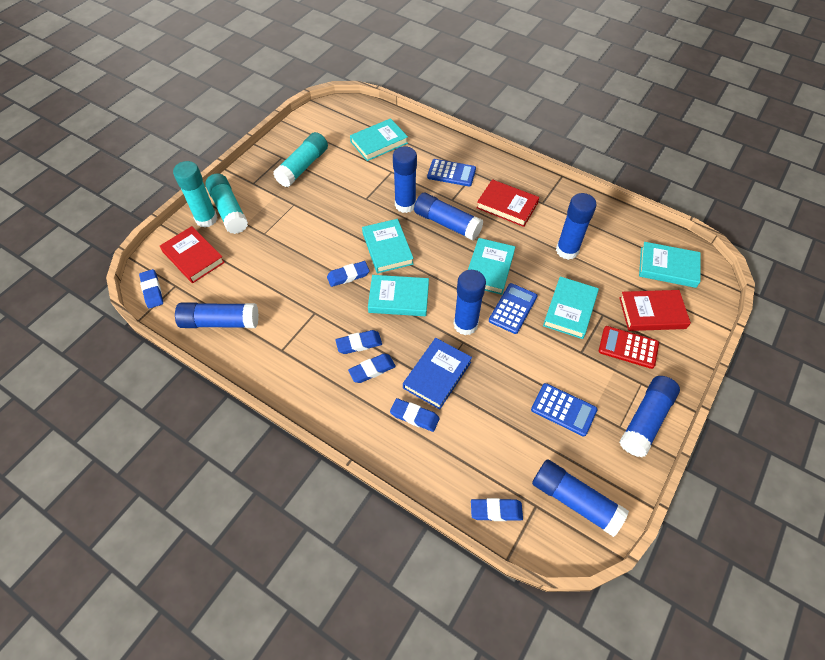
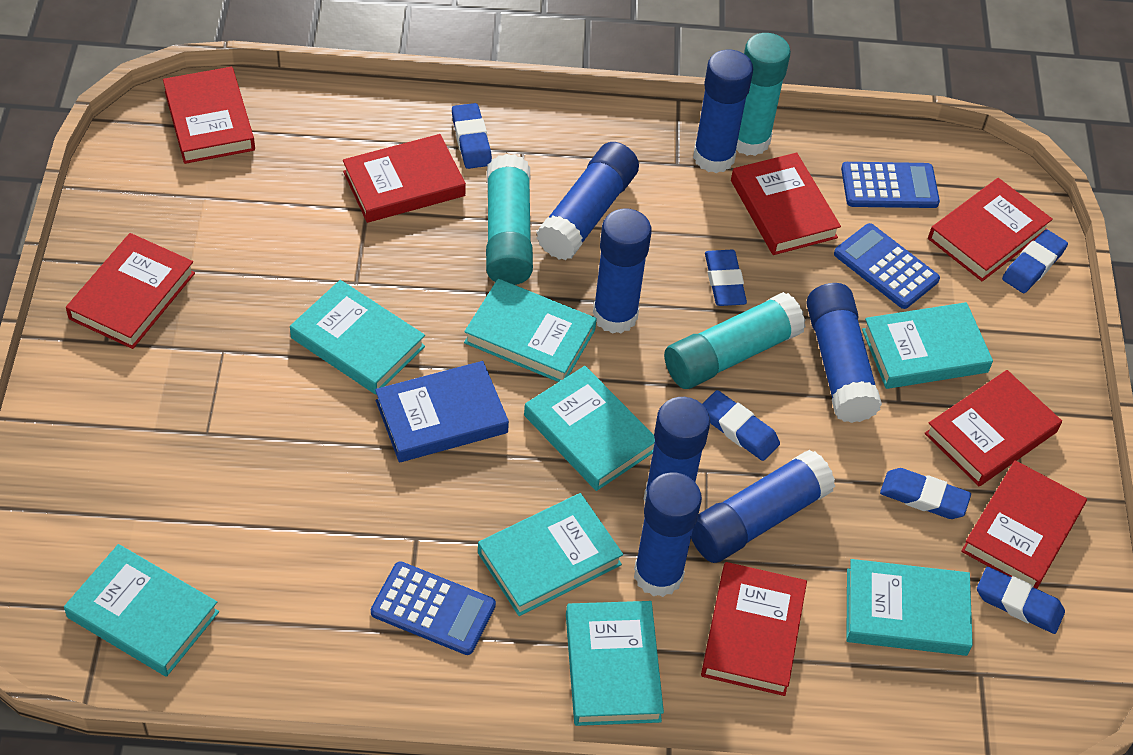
red book: 3 -> 8
red calculator: 1 -> 0
turquoise book: 6 -> 8

